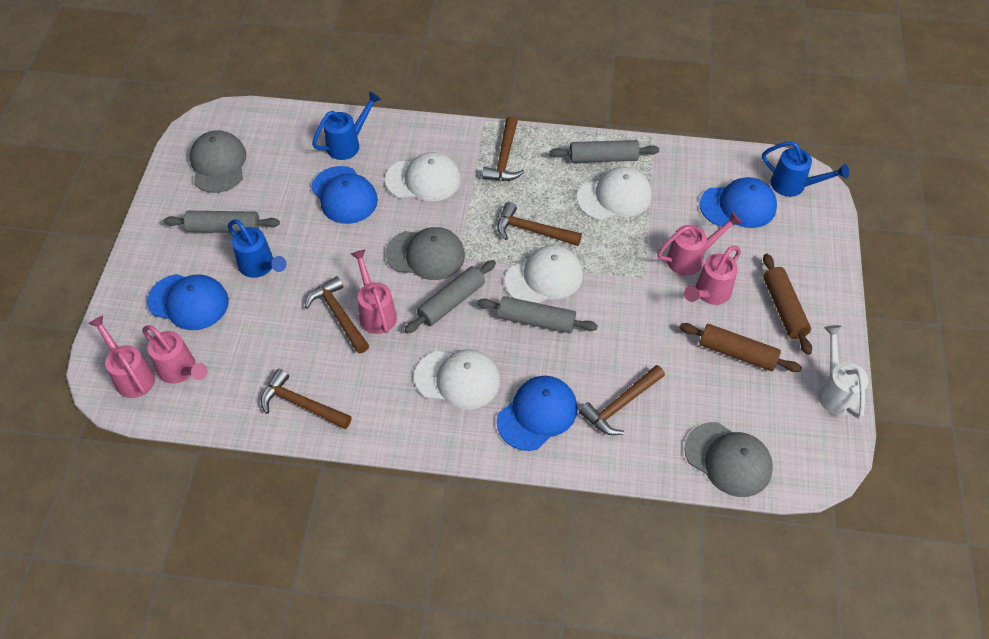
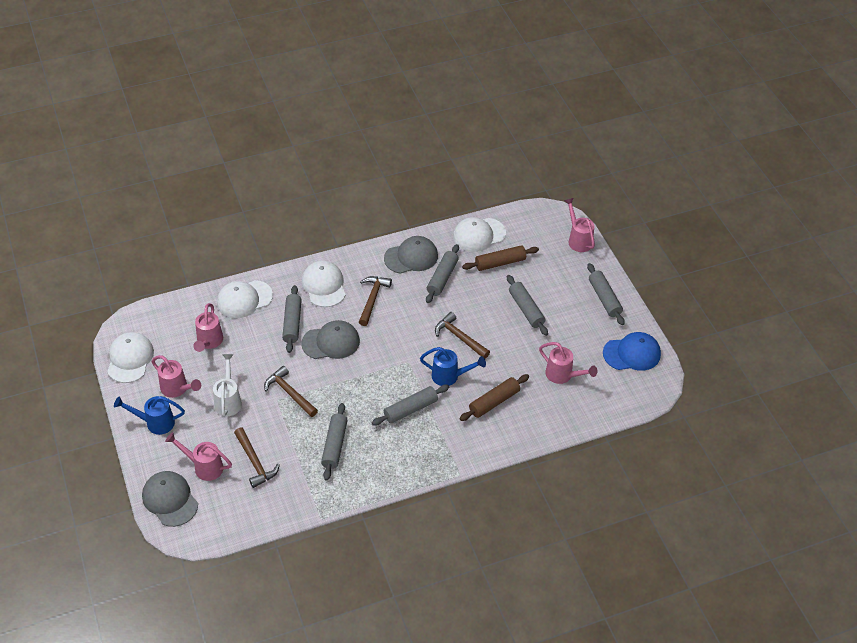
blue cap: 4 -> 1
blue watering can: 3 -> 2
brown hammer: 5 -> 4
grey rolling pin: 4 -> 6

